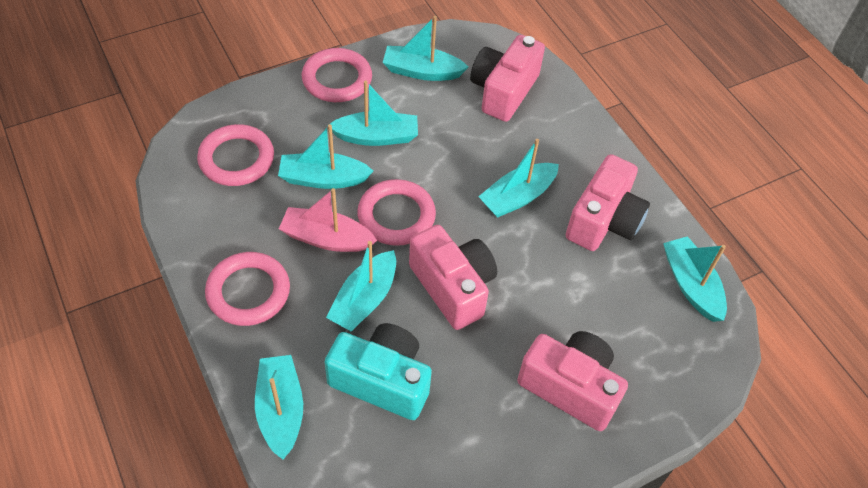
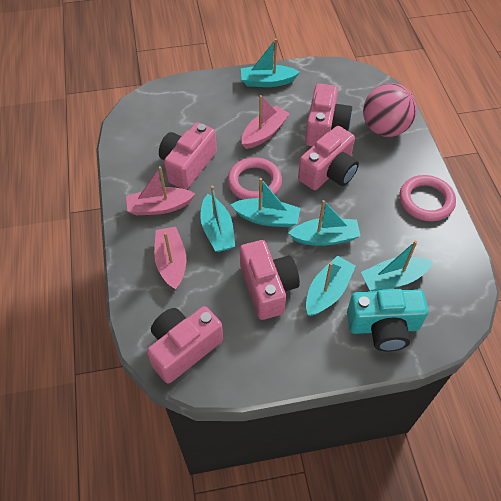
pink ball: 0 -> 1
pink boat: 1 -> 3
pink camera: 4 -> 5
pink ring: 4 -> 2
turquoise boat: 7 -> 6

